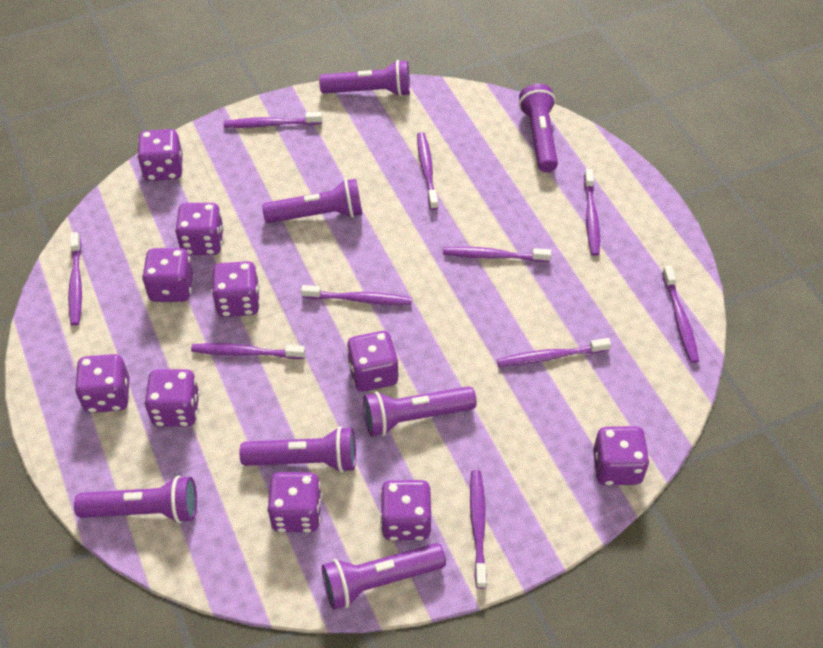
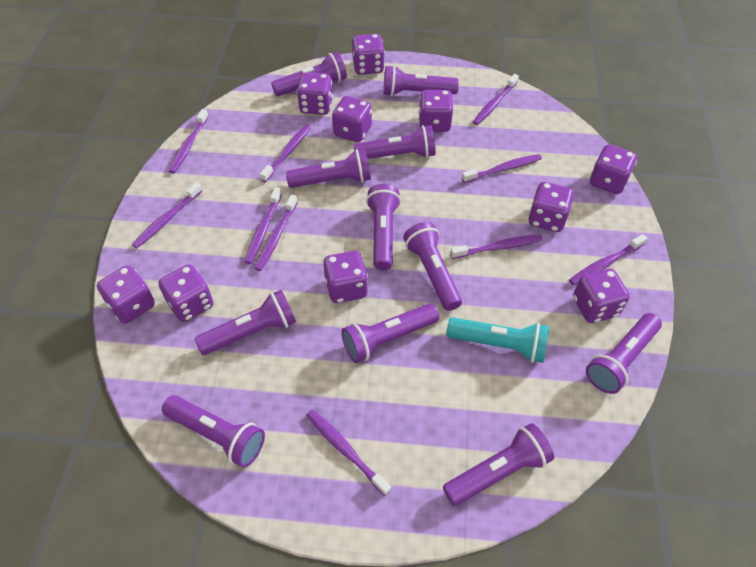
purple flashlight: 7 -> 11
turquoise flashlight: 0 -> 1

